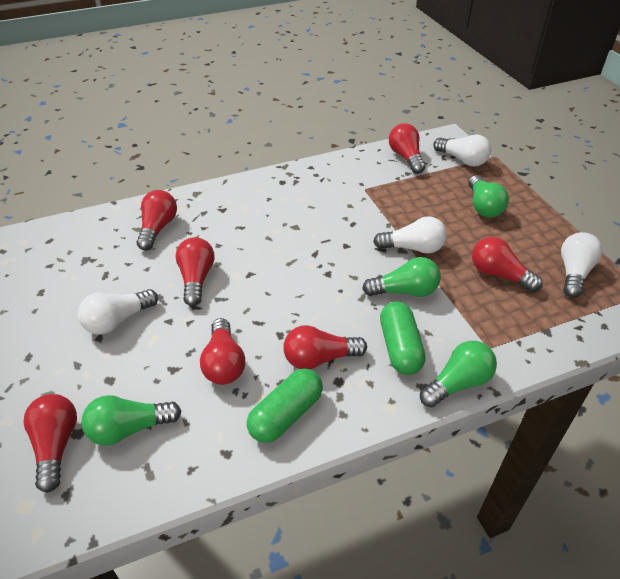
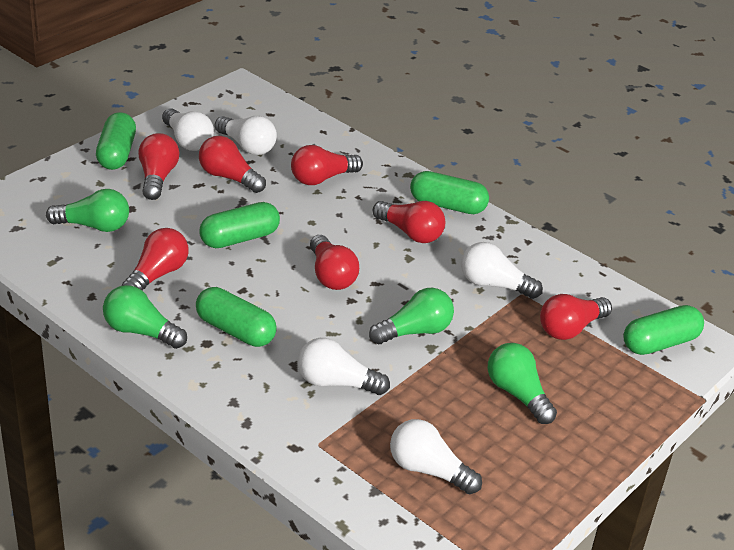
green capsule: 2 -> 5
white light bulb: 4 -> 5

